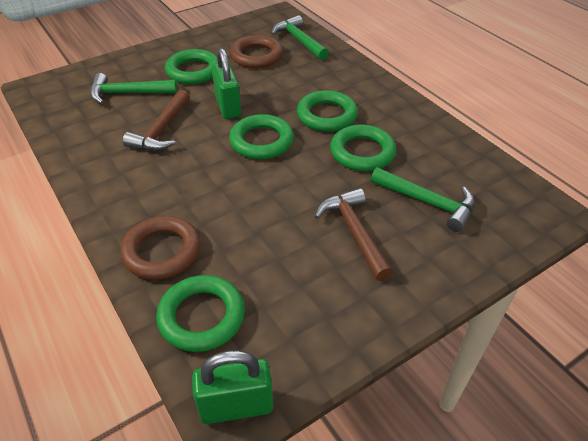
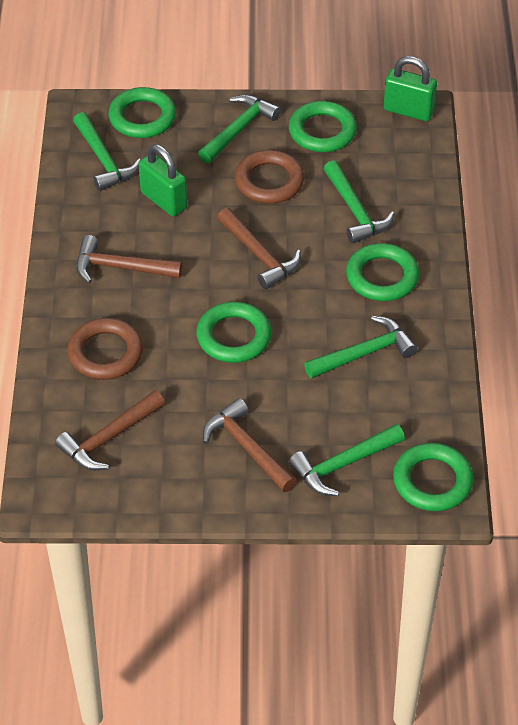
brown hammer: 2 -> 4
green hammer: 3 -> 5

